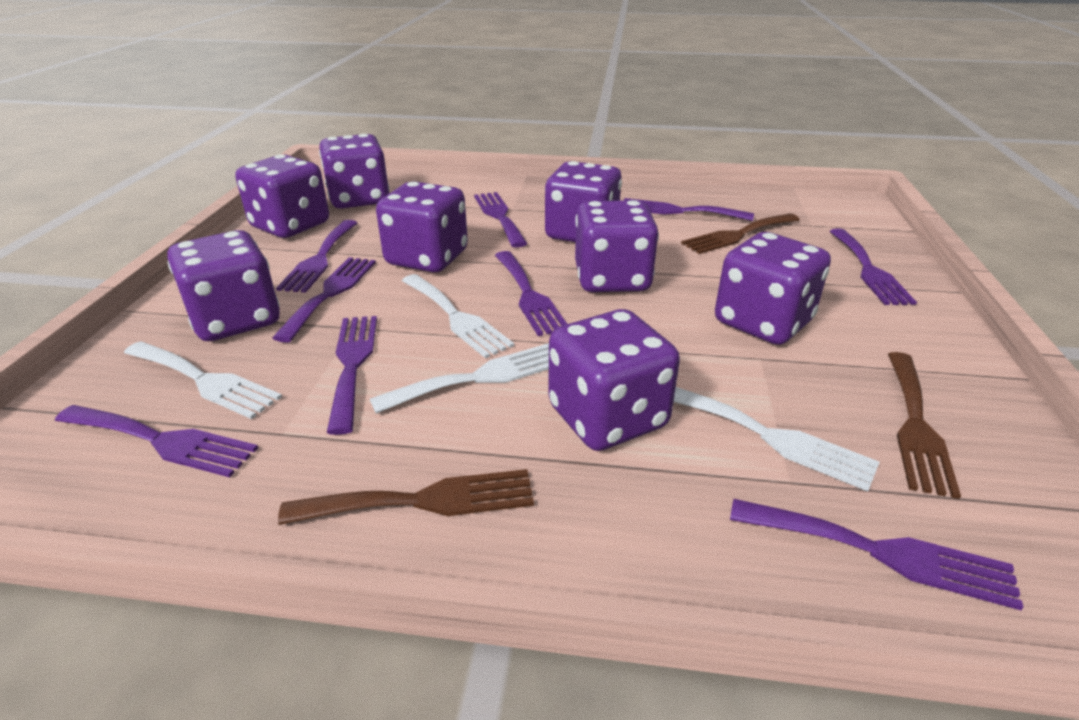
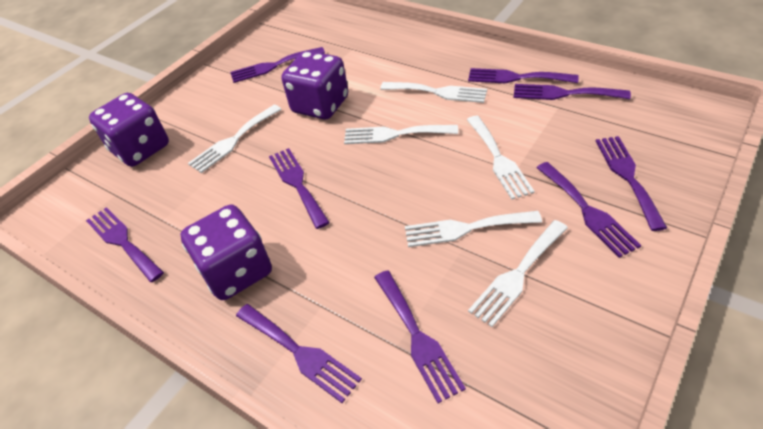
brown fork: 3 -> 0
purple dice: 8 -> 3
white fork: 4 -> 6

